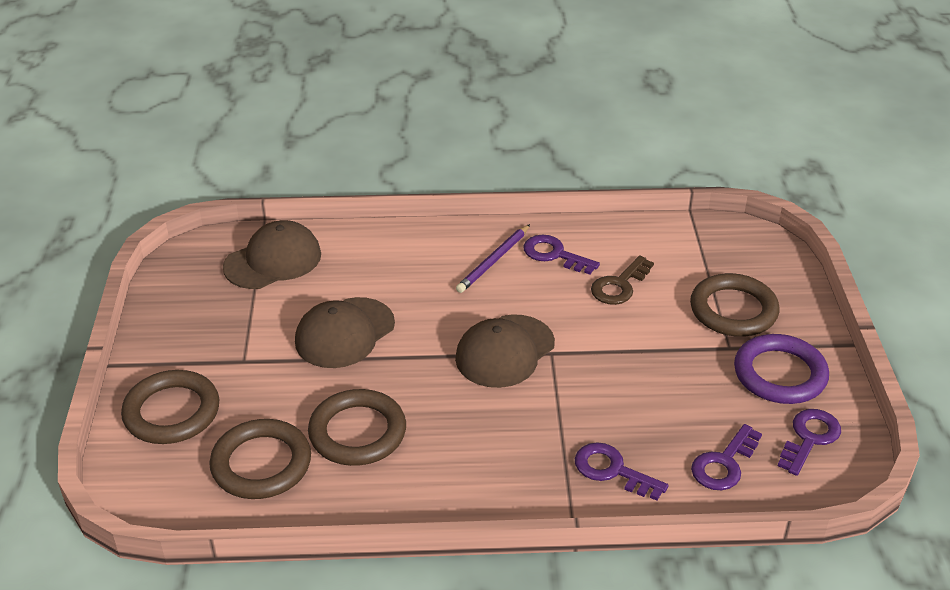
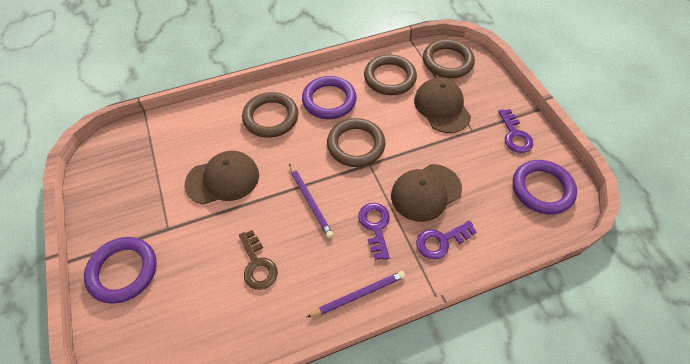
purple key: 4 -> 3
purple pencil: 1 -> 2
purple ring: 1 -> 3

